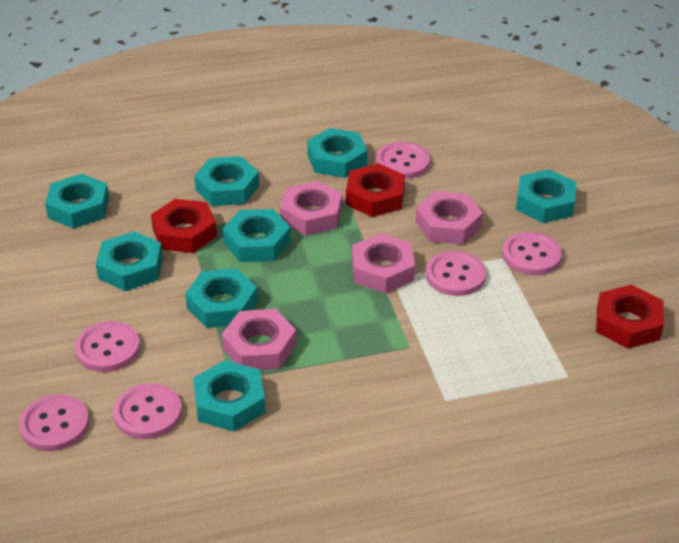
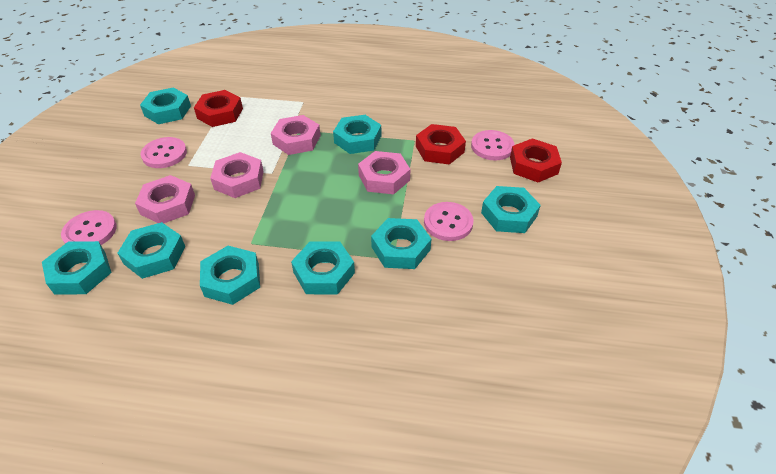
pink button: 6 -> 4

